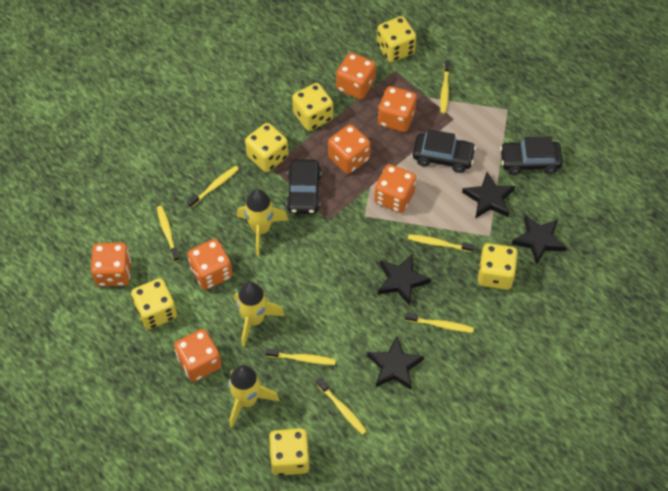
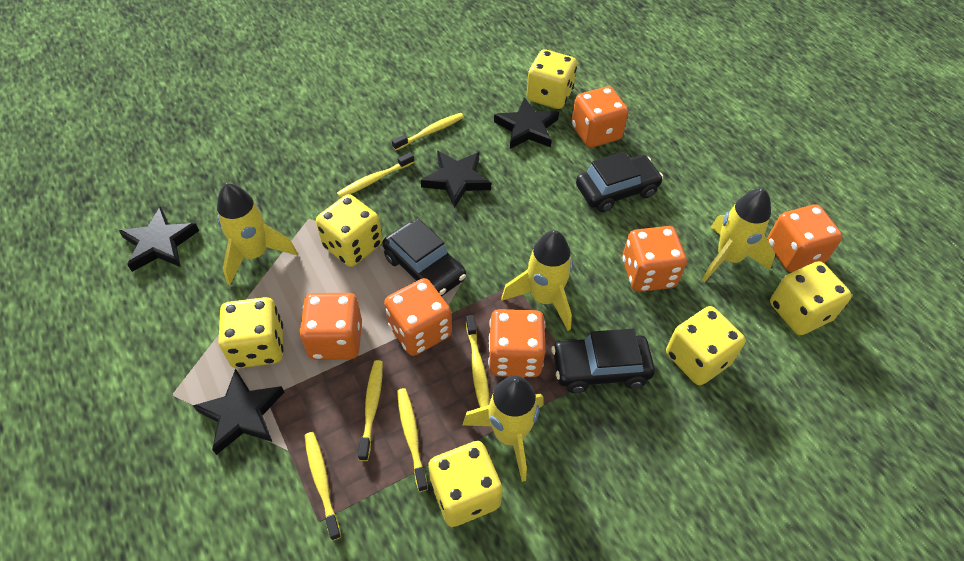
orange dice: 7 -> 6
yellow rocket: 3 -> 4
yellow toothbrush: 7 -> 6

